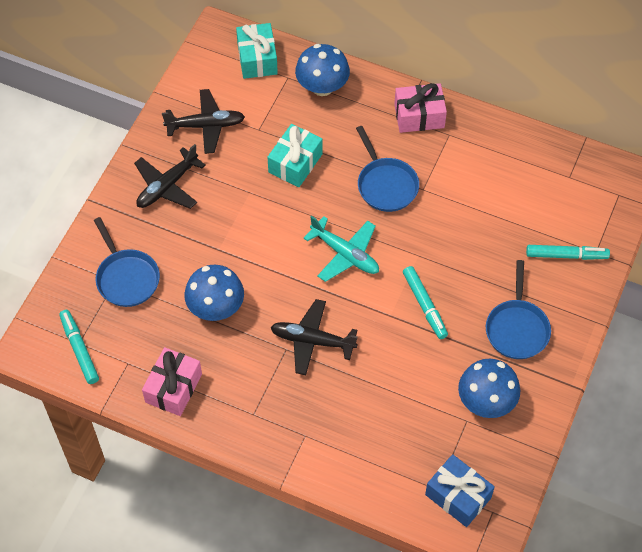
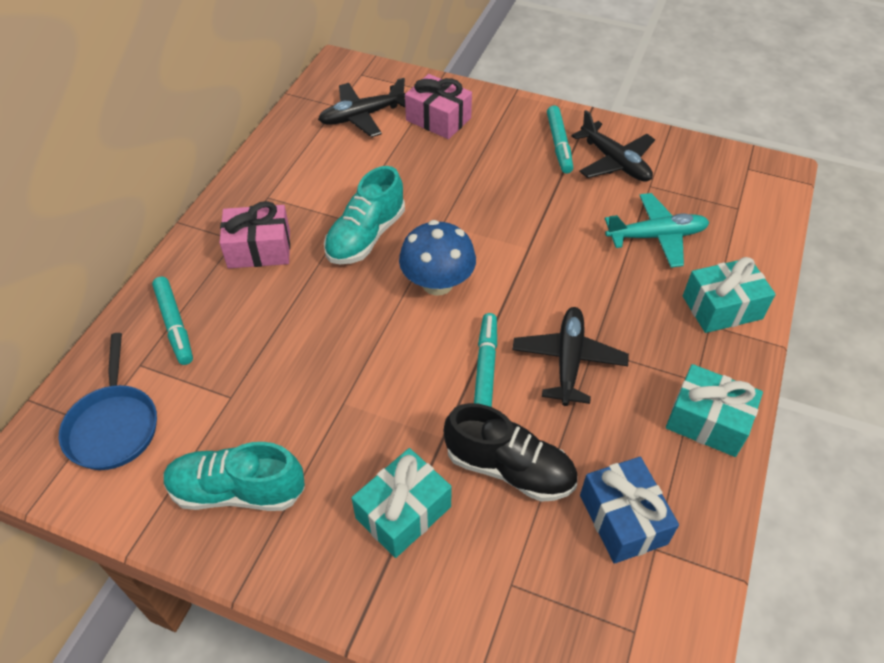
black shoe: 0 -> 1
blue mushroom: 3 -> 1
blue pan: 3 -> 1
turquoise gift: 2 -> 3
turquoise shoe: 0 -> 2

